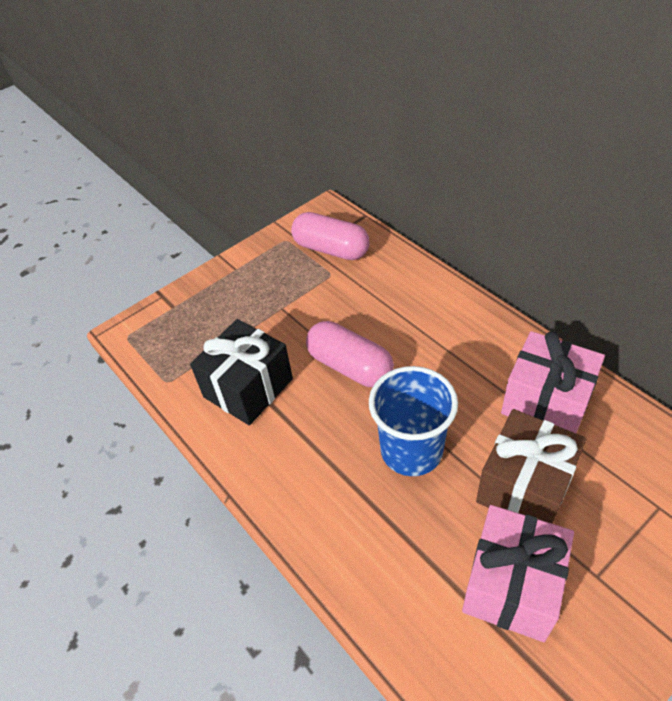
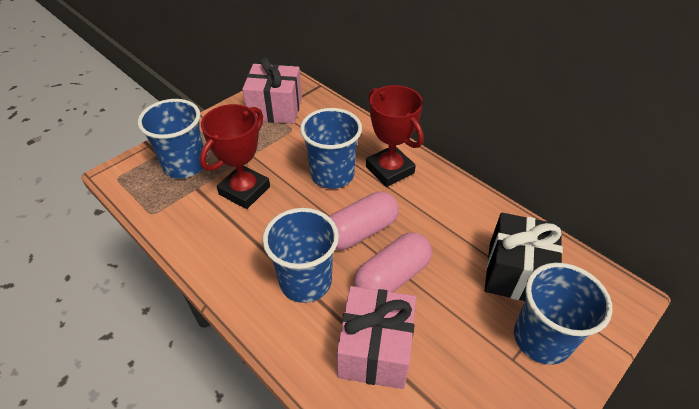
blue cup: 1 -> 4
brown gift: 1 -> 0
red trophy: 0 -> 2

